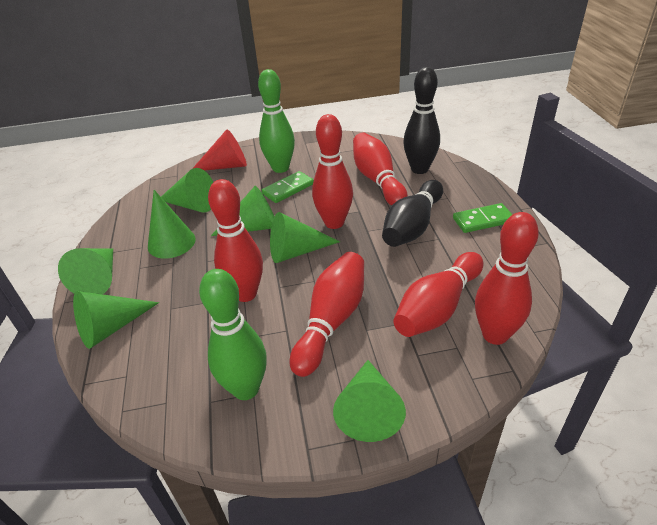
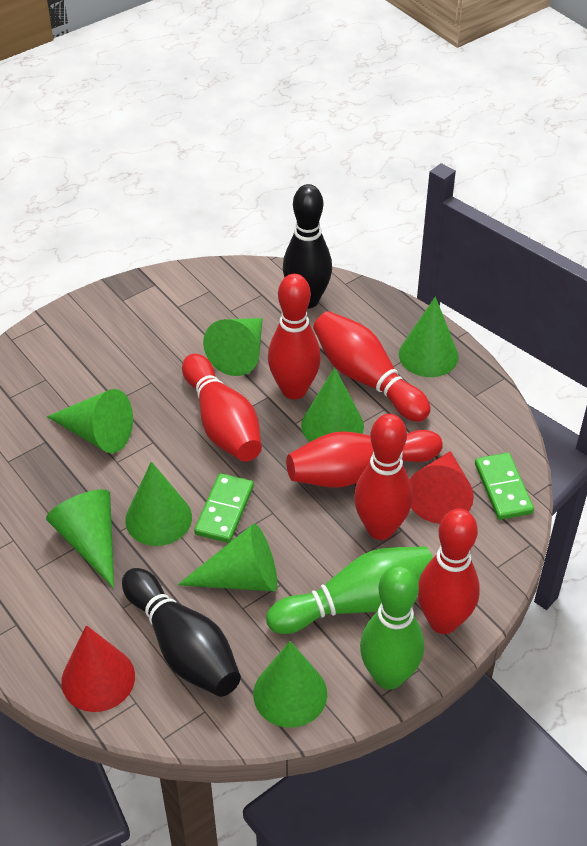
green cone: 7 -> 8
red cone: 1 -> 2

